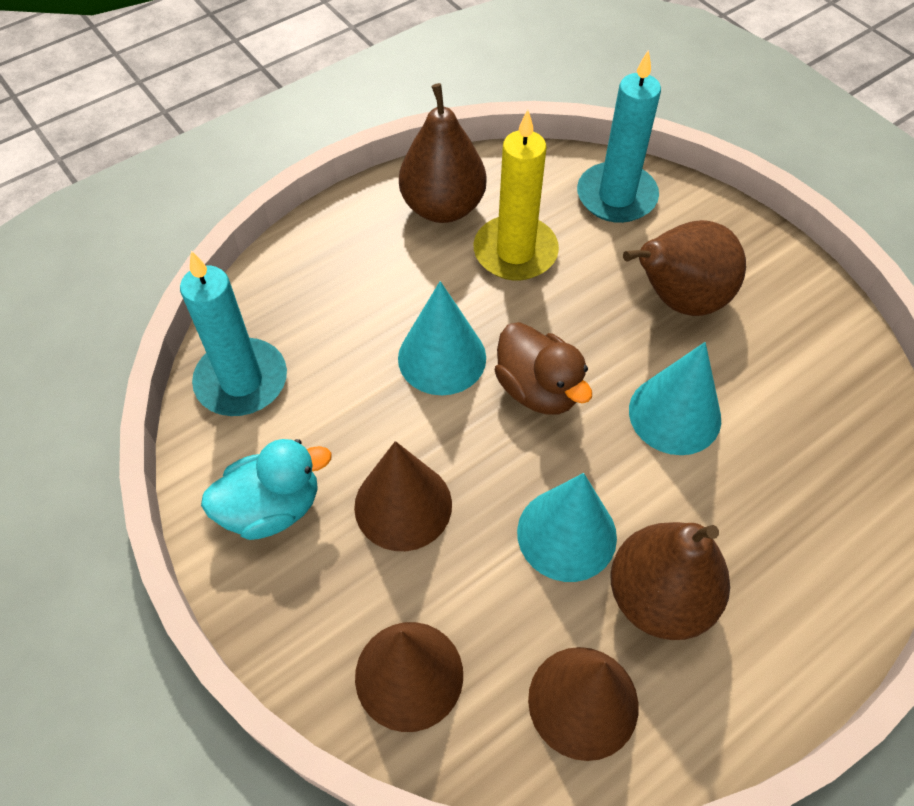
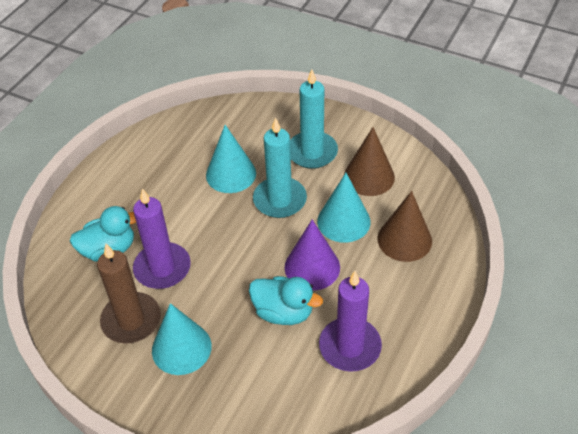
brown candle: 0 -> 1
brown cone: 3 -> 2
brown duck: 1 -> 0
brown pear: 3 -> 0
purple candle: 0 -> 2
purple cone: 0 -> 1
turquoise duck: 1 -> 2
yellow candle: 1 -> 0

